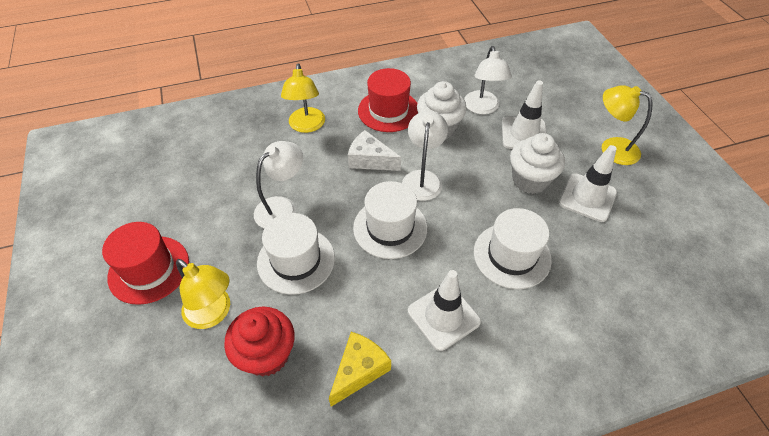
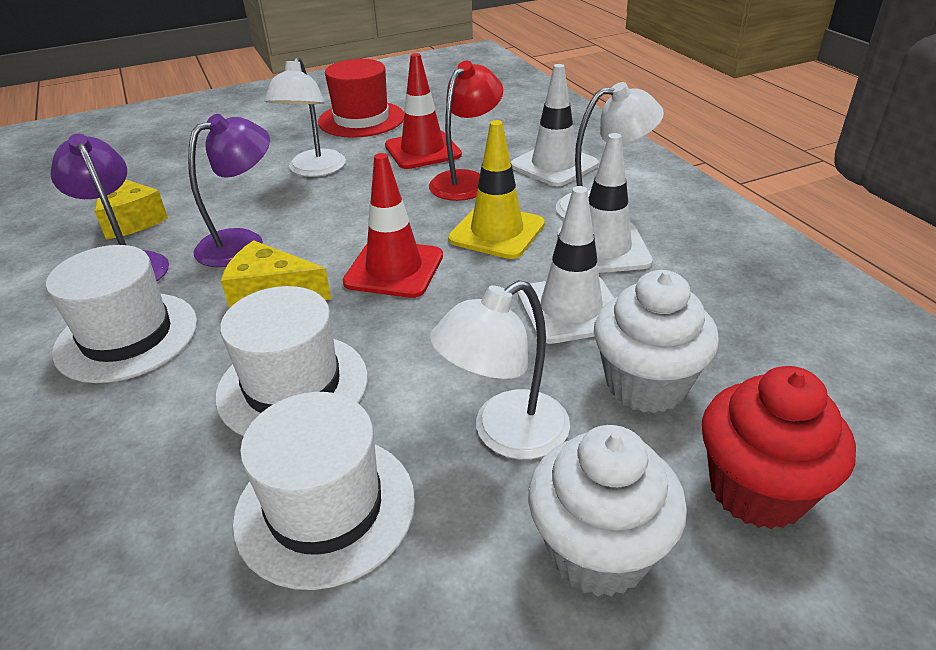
purple lamp: 0 -> 2
red hat: 2 -> 1
red lamp: 0 -> 1
red traffic cone: 0 -> 2
white cheese: 1 -> 0
yellow cheese: 1 -> 2
yellow lamp: 3 -> 0
yellow traffic cone: 0 -> 1

